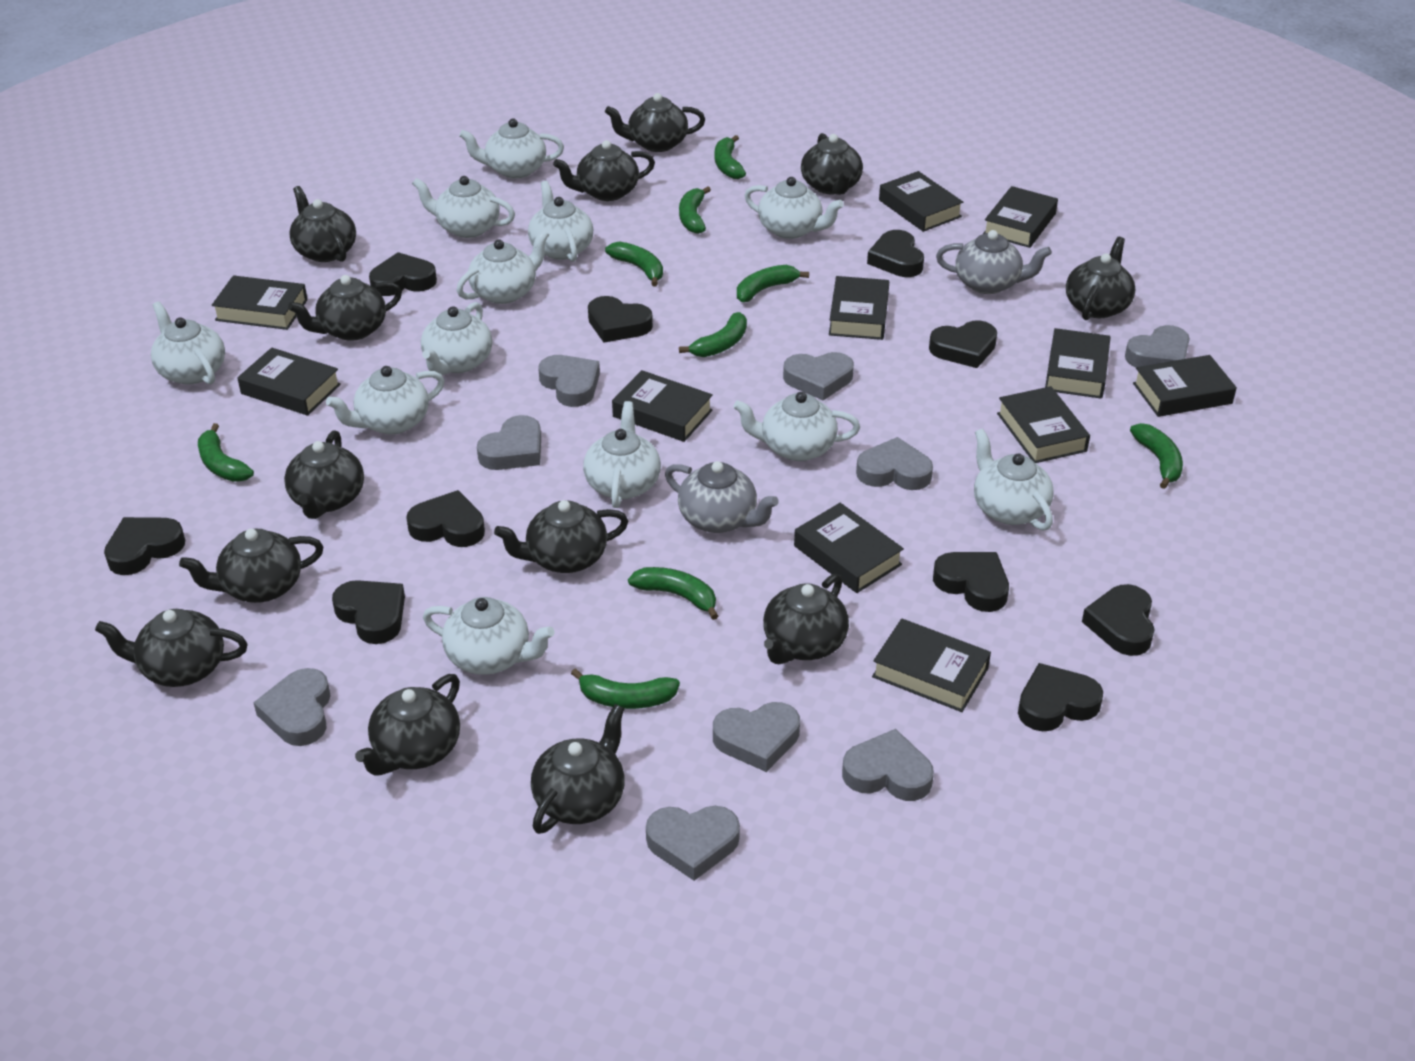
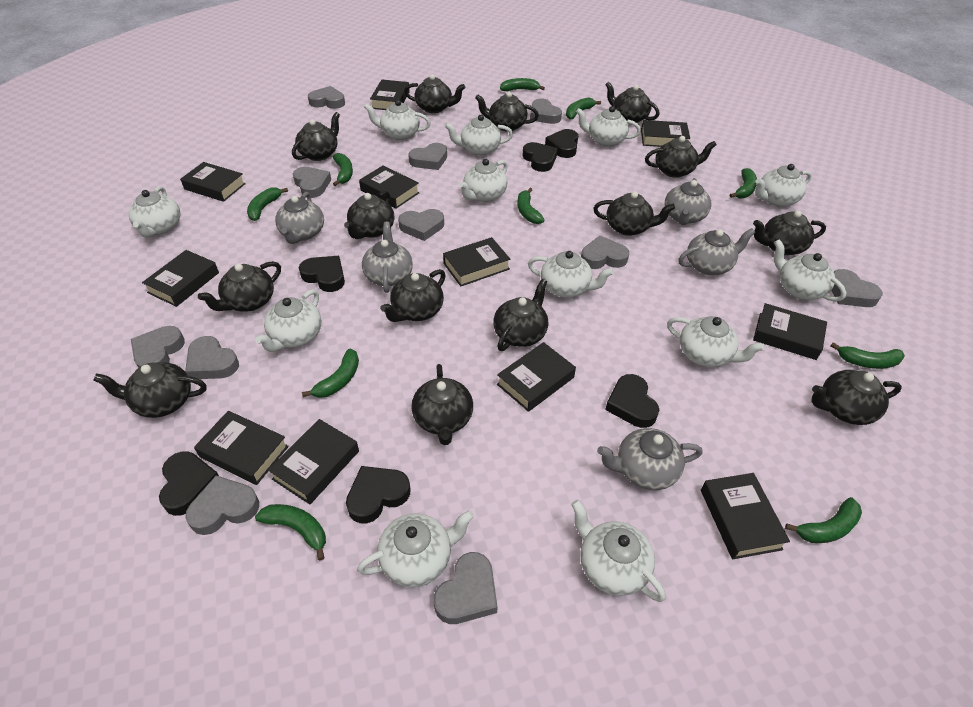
black heart: 10 -> 6
black teapot: 13 -> 14
green banana: 9 -> 10
grey heart: 9 -> 11
grey teapot: 2 -> 5

